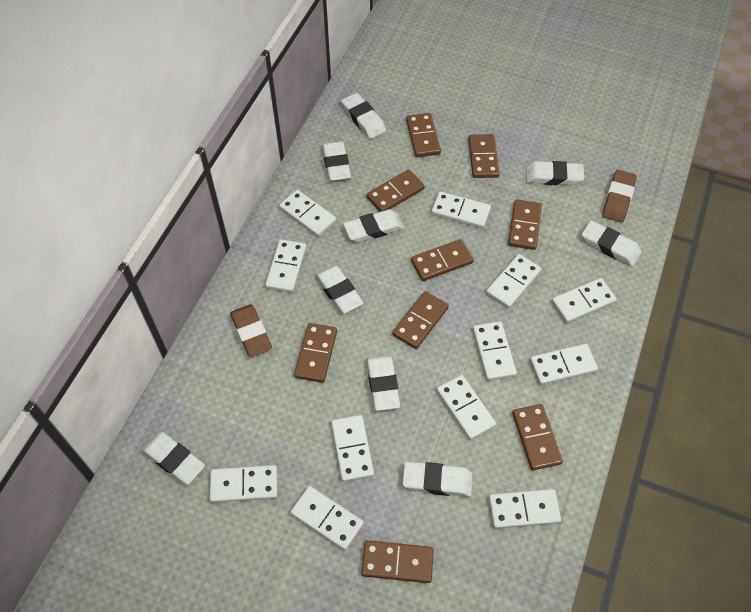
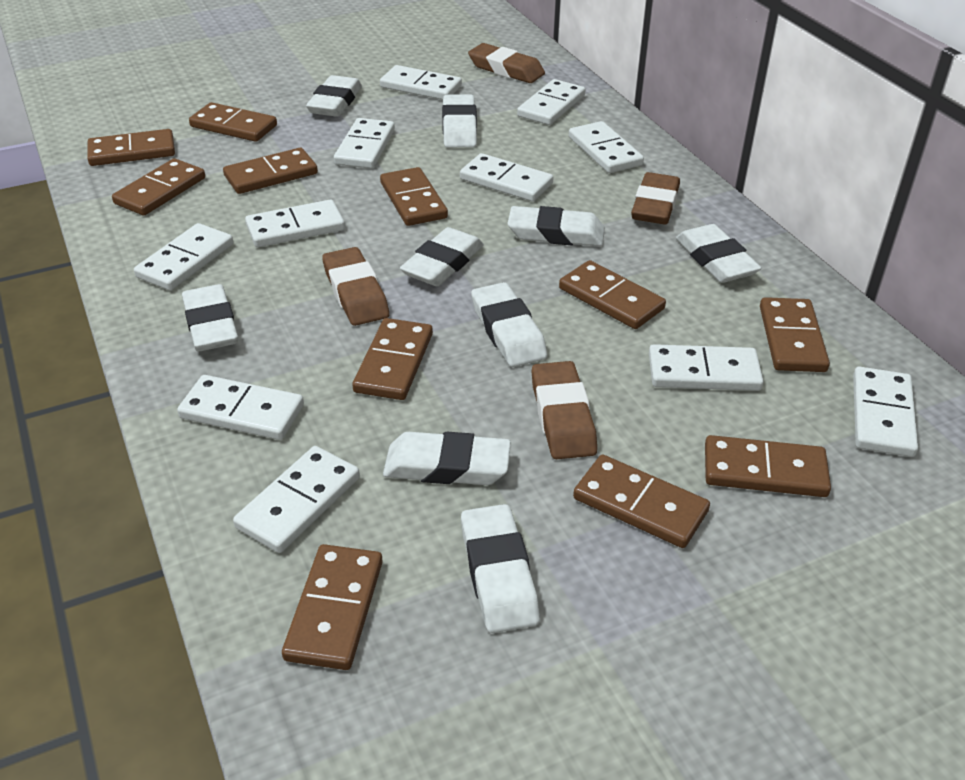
brown domino: 9 -> 11
brown eraser: 2 -> 4
white domino: 12 -> 11

